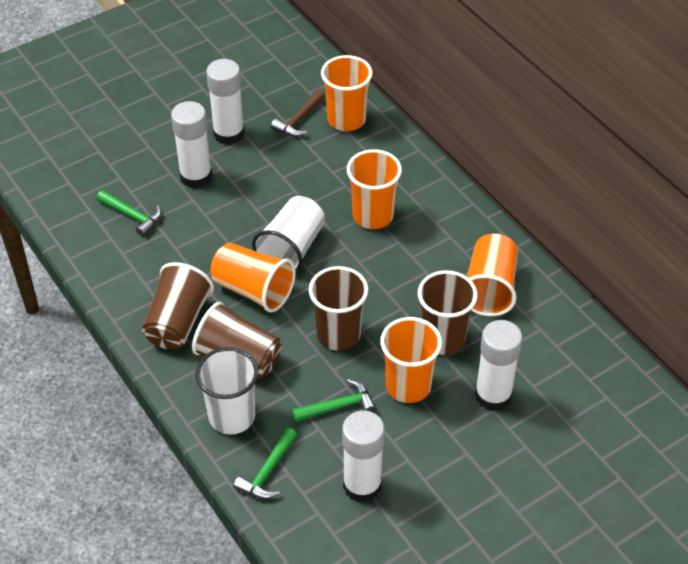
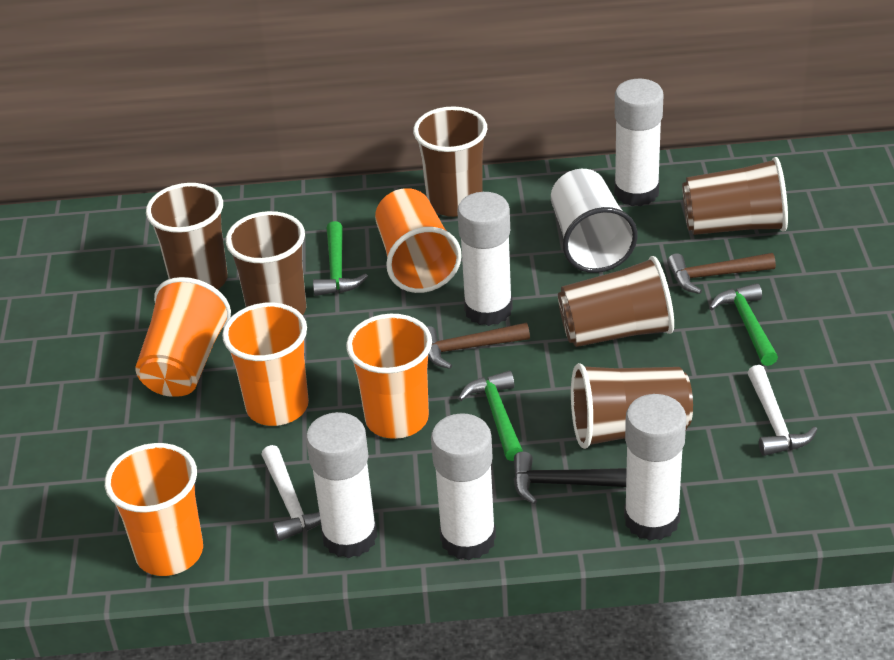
black hammer: 0 -> 1
brown cup: 4 -> 6
brown hammer: 1 -> 2
white cup: 2 -> 1
white glue stick: 4 -> 5
white hammer: 0 -> 2

